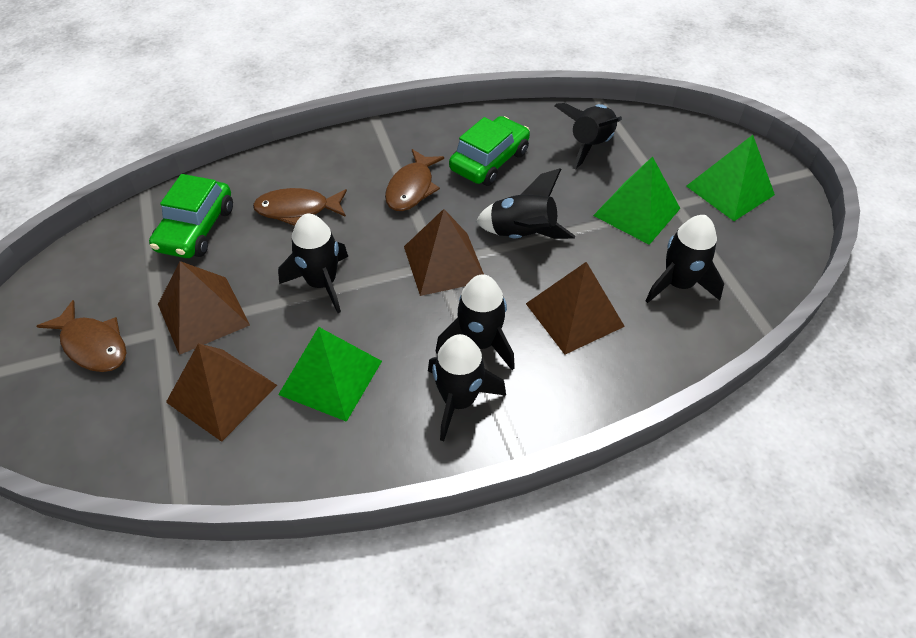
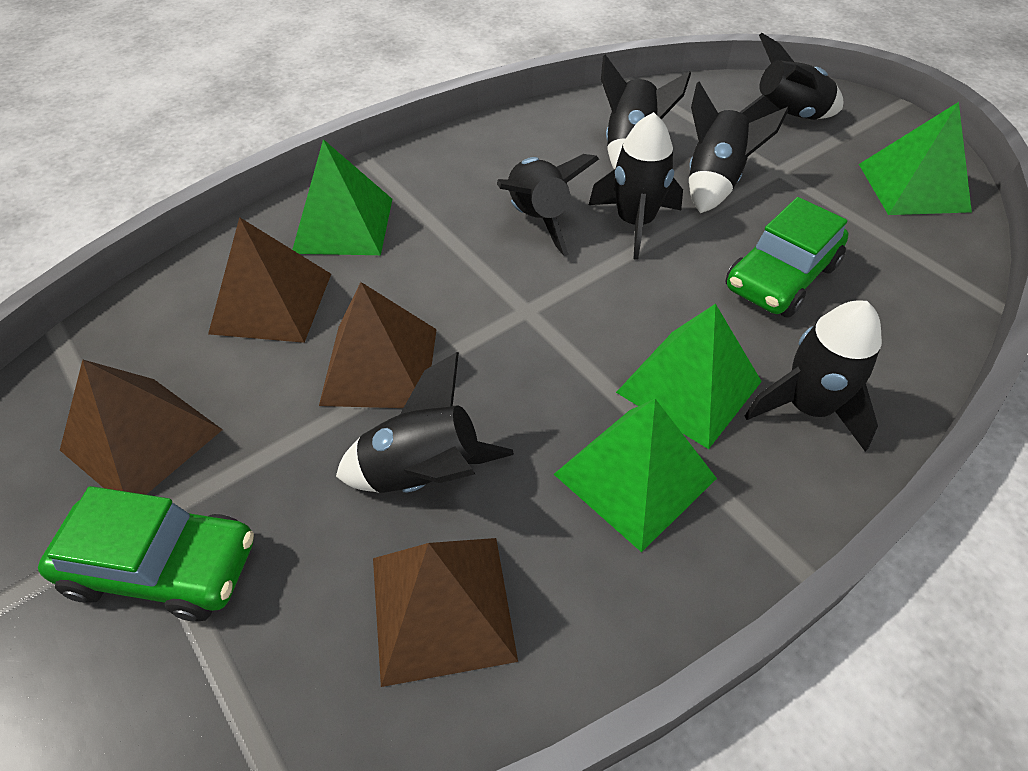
black rocket: 6 -> 7
brown fish: 3 -> 0
green pyramid: 3 -> 4

